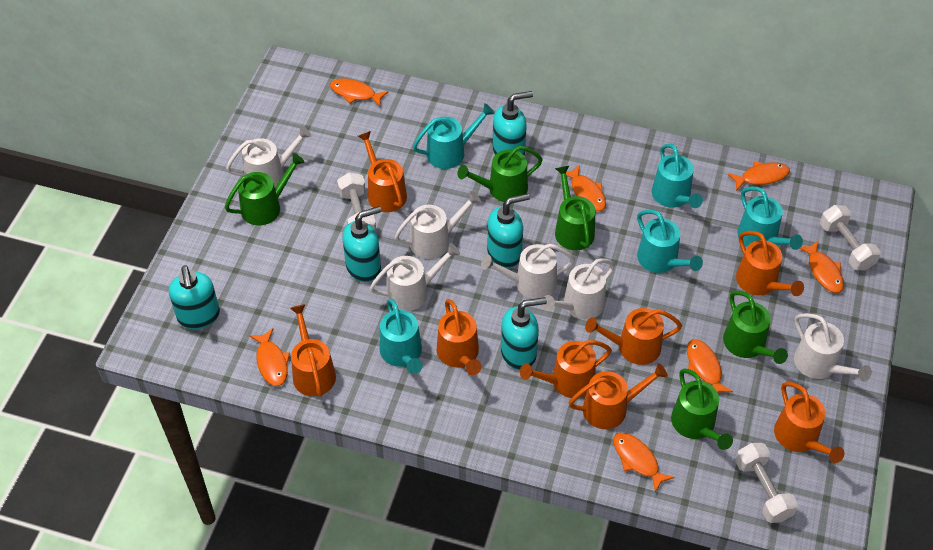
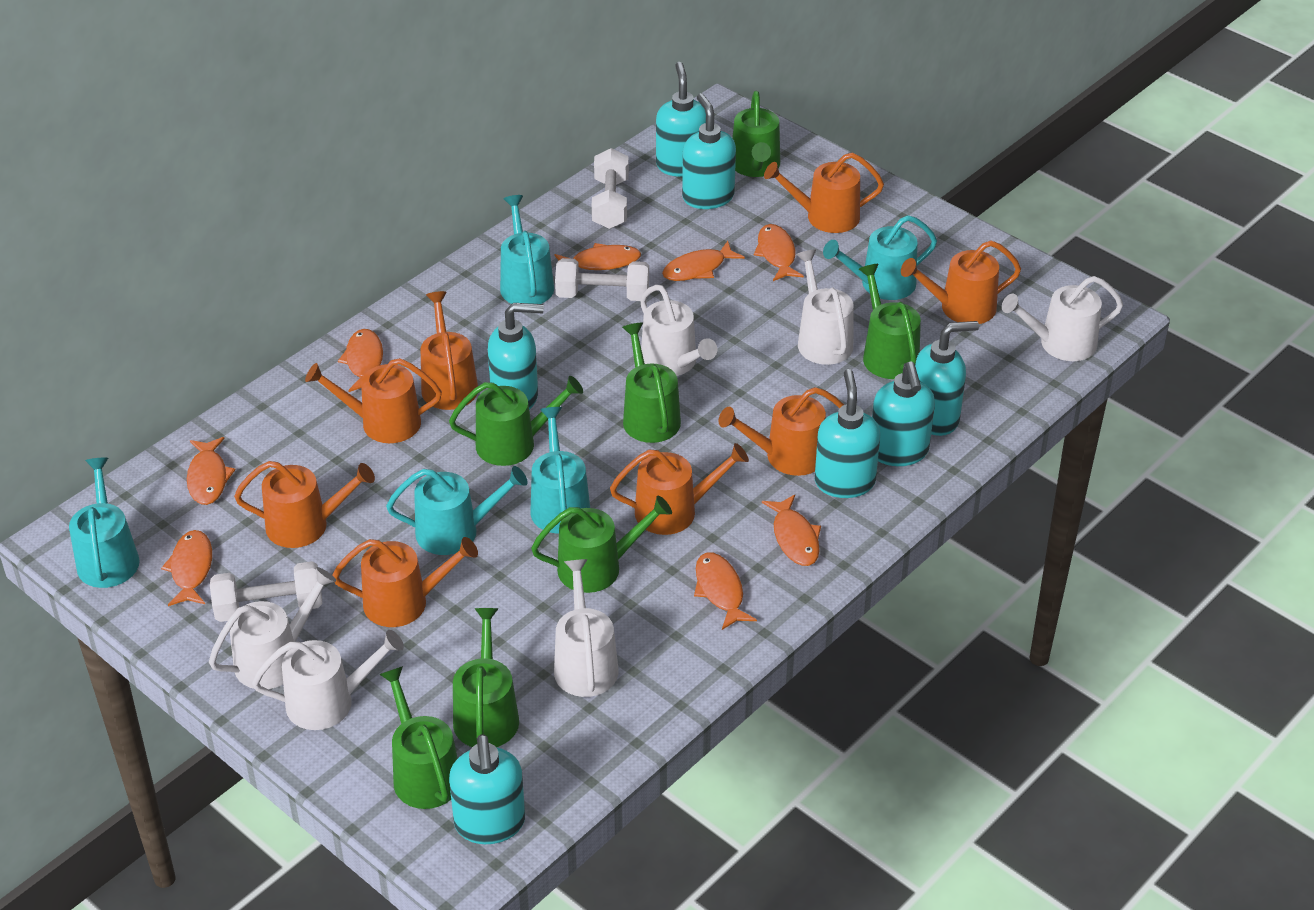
green watering can: 5 -> 7
orange fish: 7 -> 8
turquoise soap dispenser: 5 -> 7

